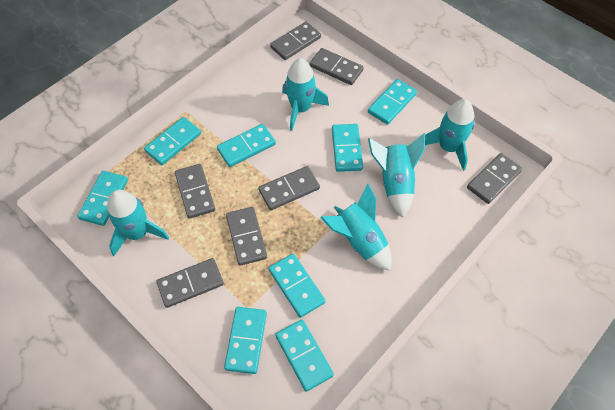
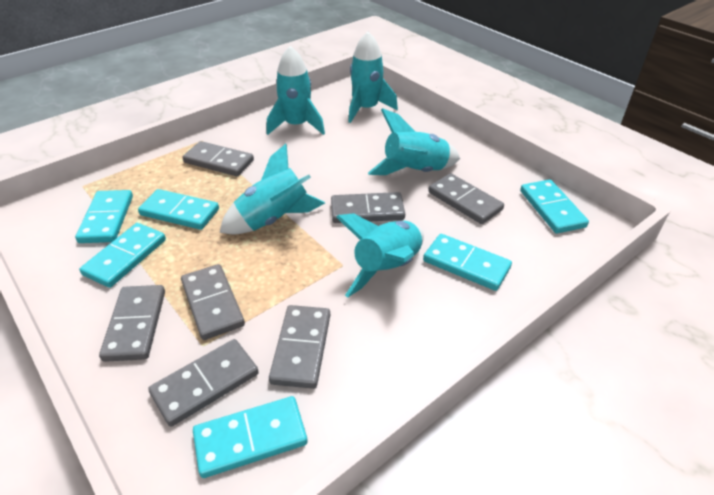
turquoise domino: 8 -> 6

